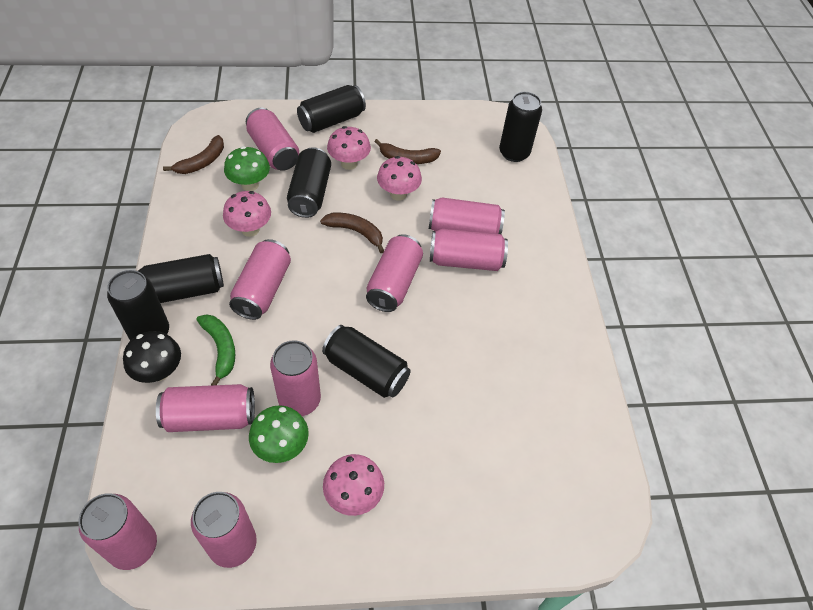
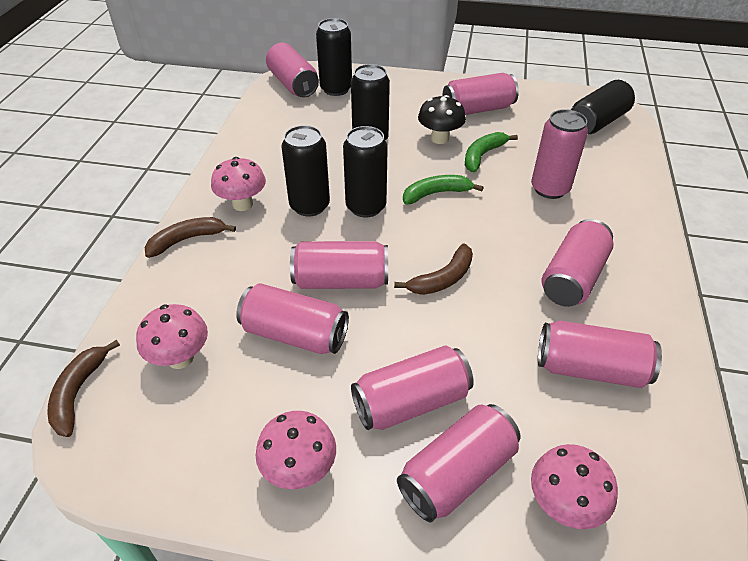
black can: 6 -> 5
green banana: 1 -> 2
green mushroom: 2 -> 0

